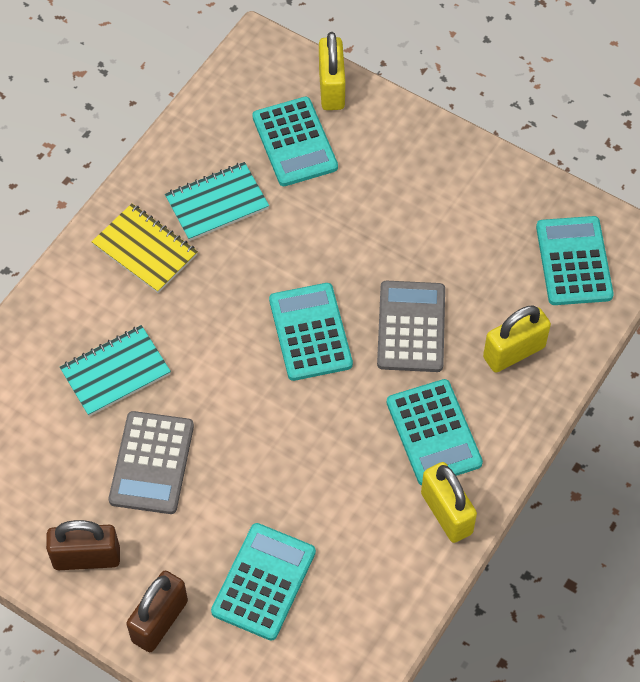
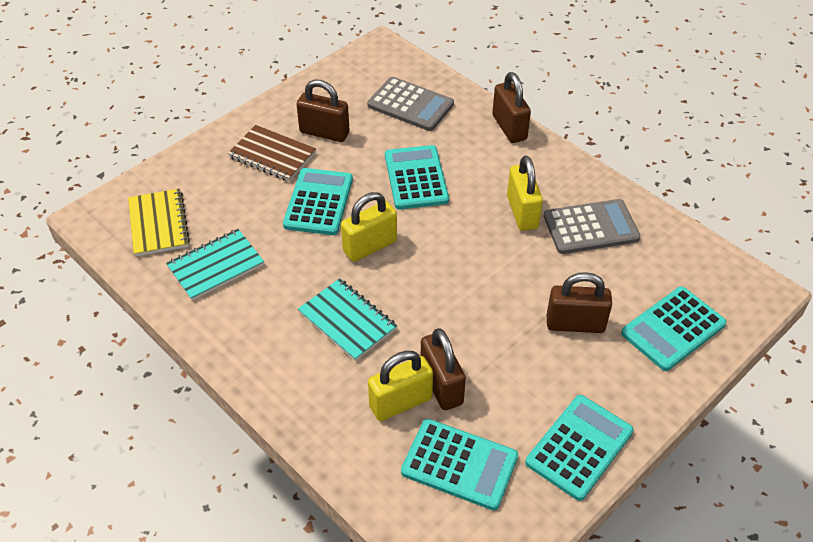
brown notebook: 0 -> 1
brown padlock: 2 -> 4

